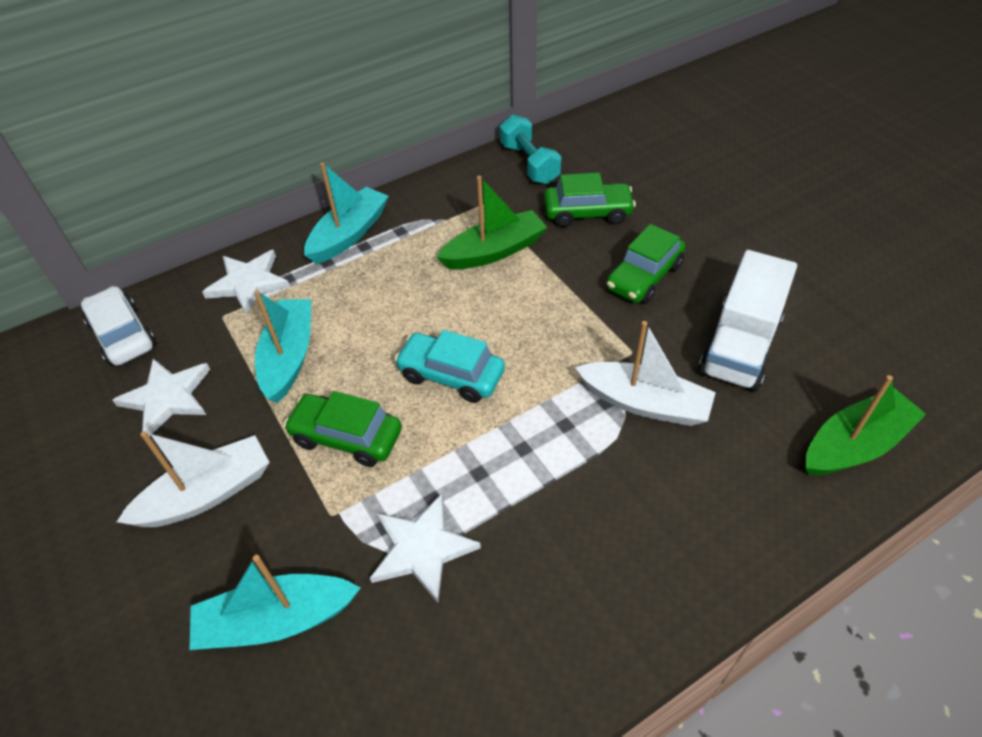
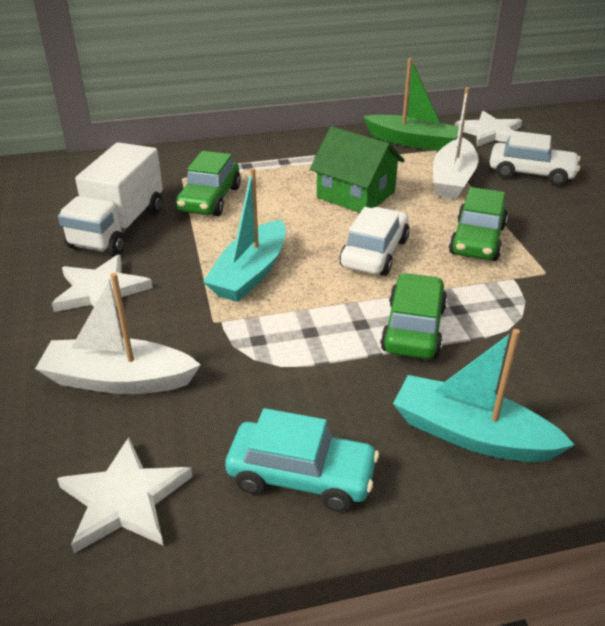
green boat: 2 -> 1
green house: 0 -> 1
turquoise boat: 3 -> 2
turquoise dumbbell: 1 -> 0
white car: 1 -> 2

